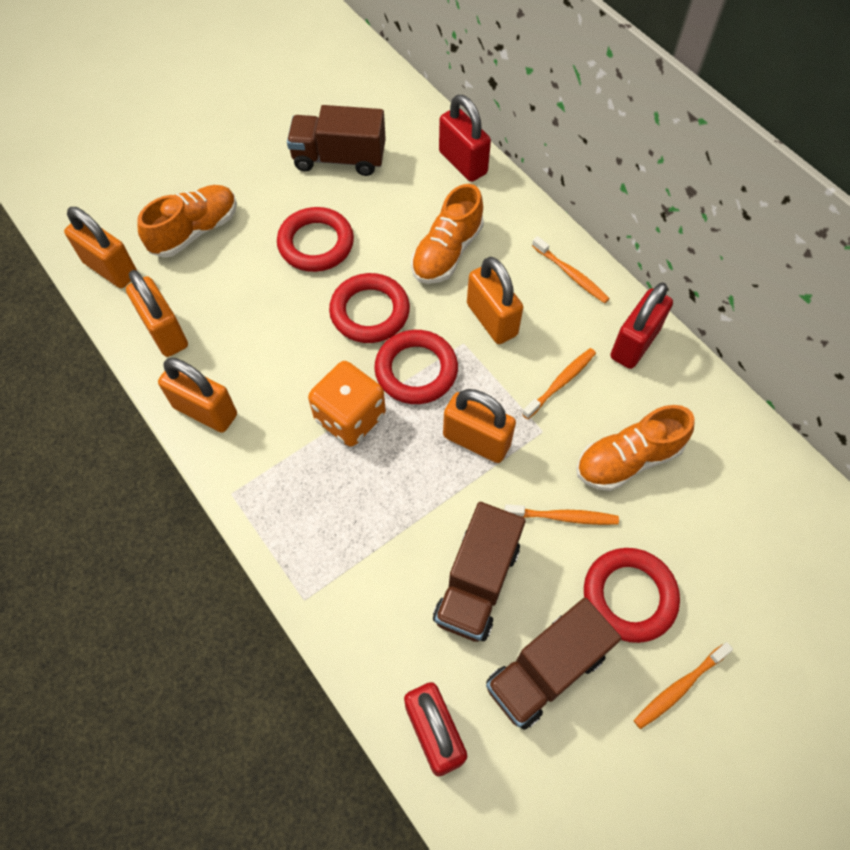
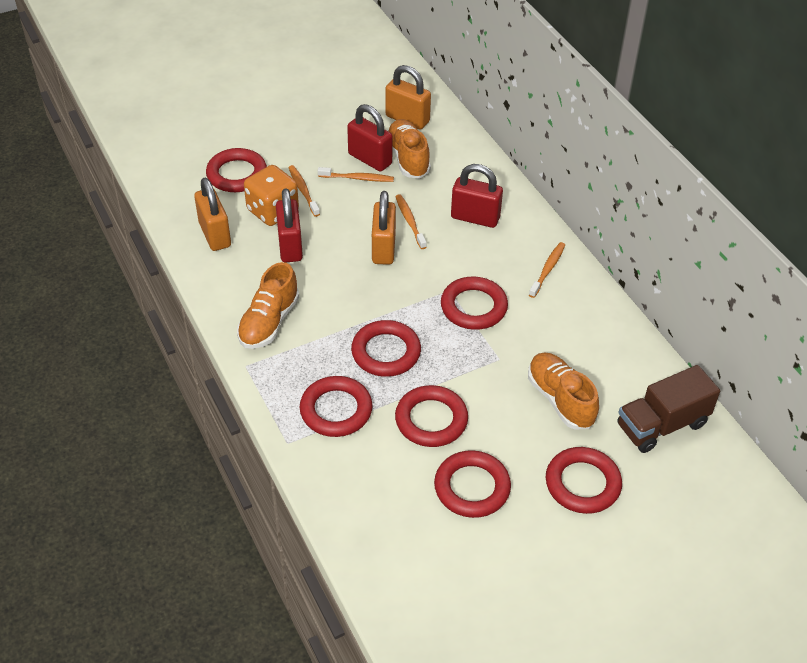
brown truck: 3 -> 1
orange padlock: 5 -> 3
red ring: 4 -> 7

